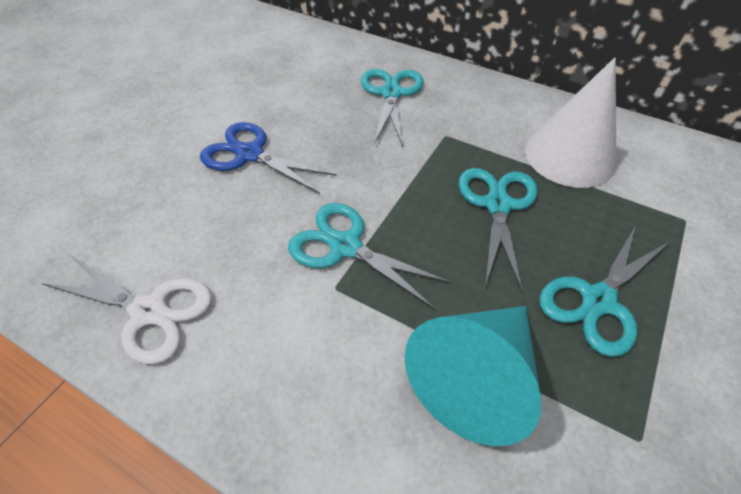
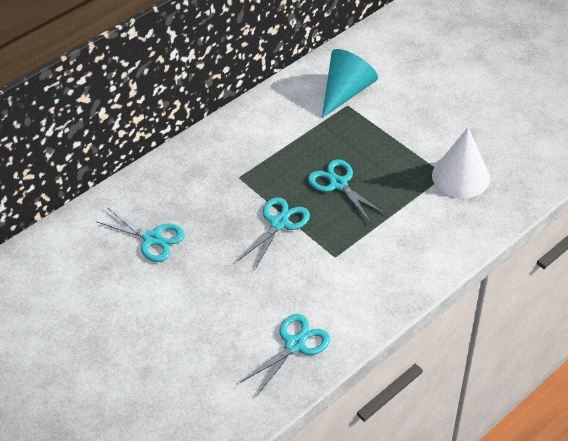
blue scissors: 1 -> 0
white scissors: 1 -> 0

